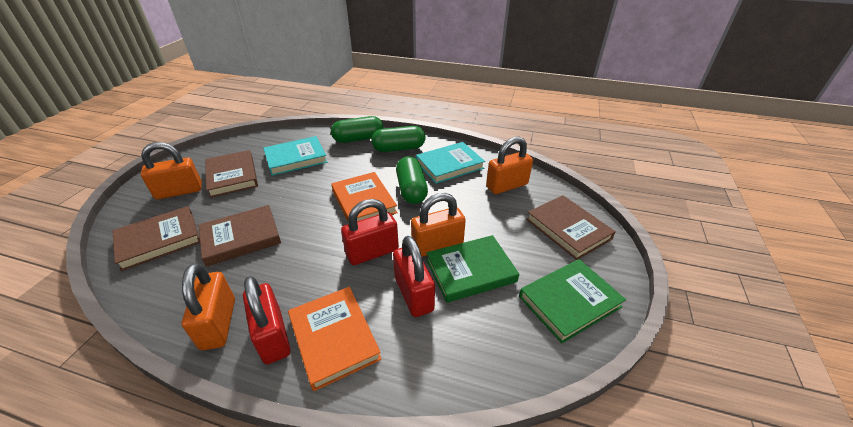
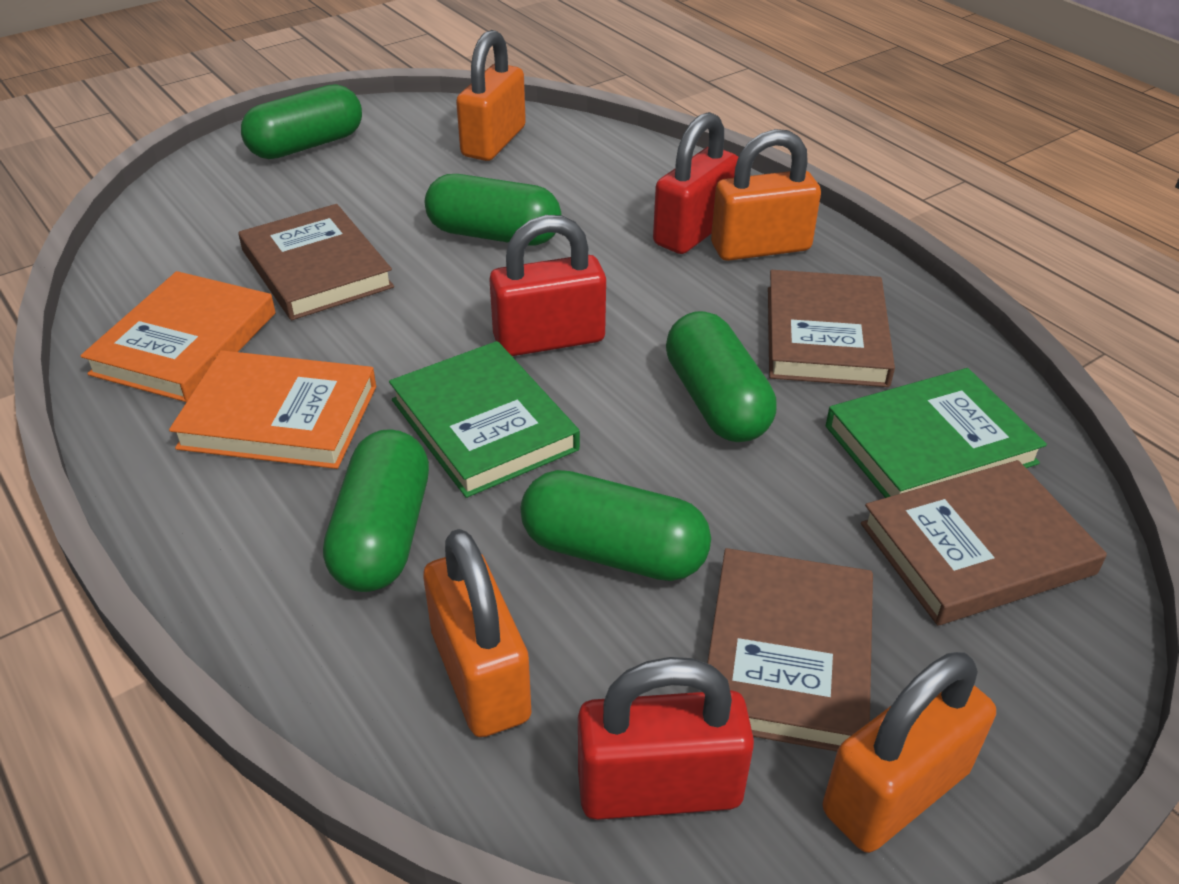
green capsule: 3 -> 5
turquoise book: 2 -> 0

